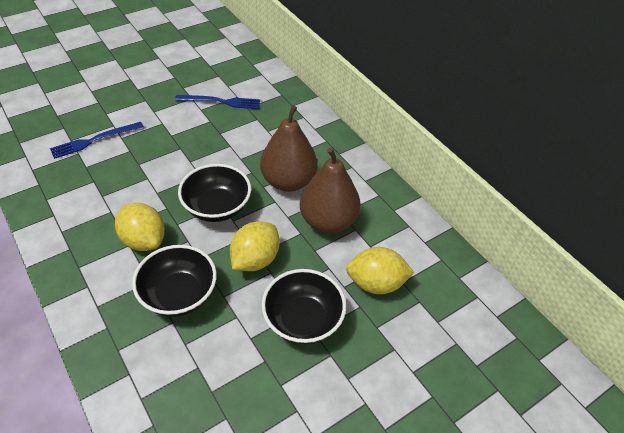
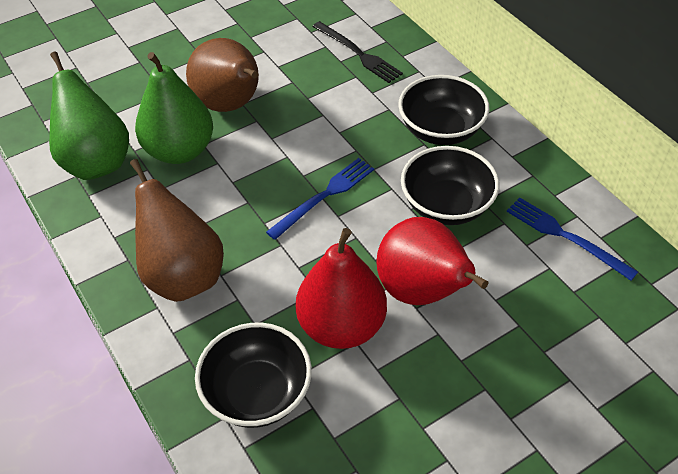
black fork: 0 -> 1
green pear: 0 -> 2
red pear: 0 -> 2
yellow lemon: 3 -> 0

